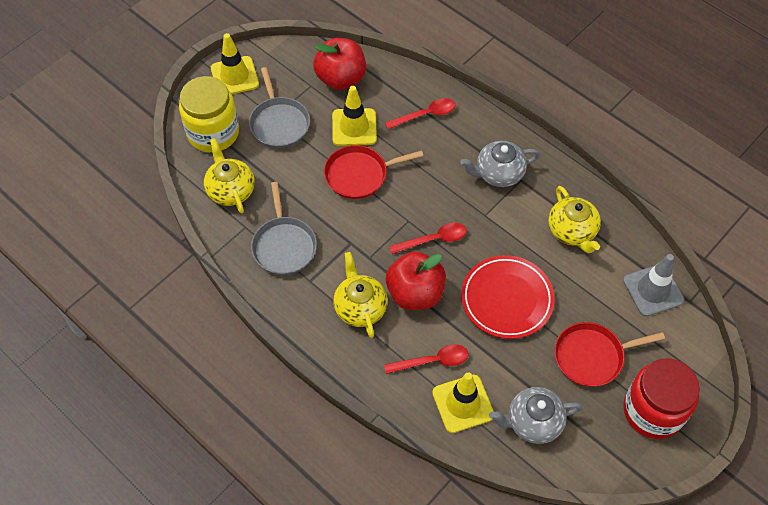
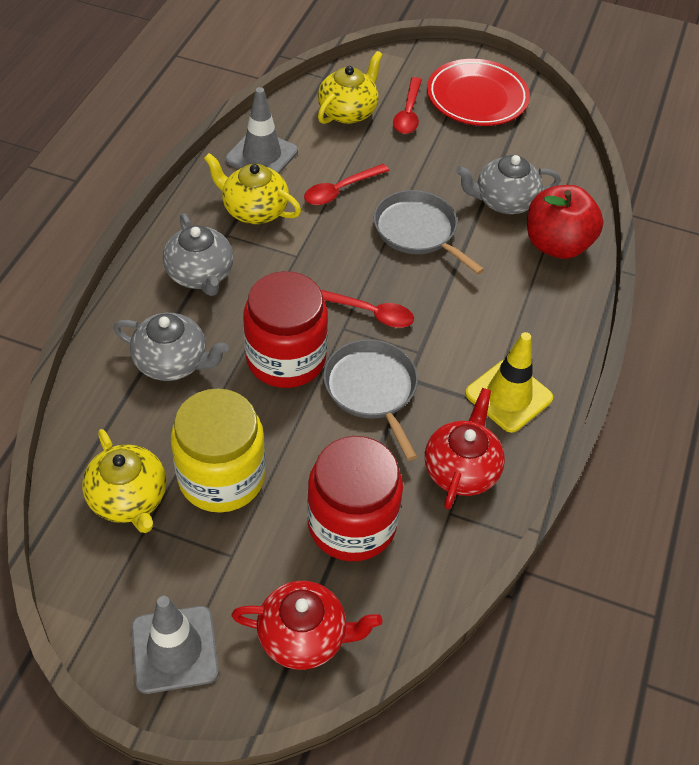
grey teapot: 2 -> 3
grey traffic cone: 1 -> 2
red apple: 2 -> 1
red jar: 1 -> 2
red pan: 2 -> 0
red teapot: 0 -> 2
yellow traffic cone: 3 -> 1

